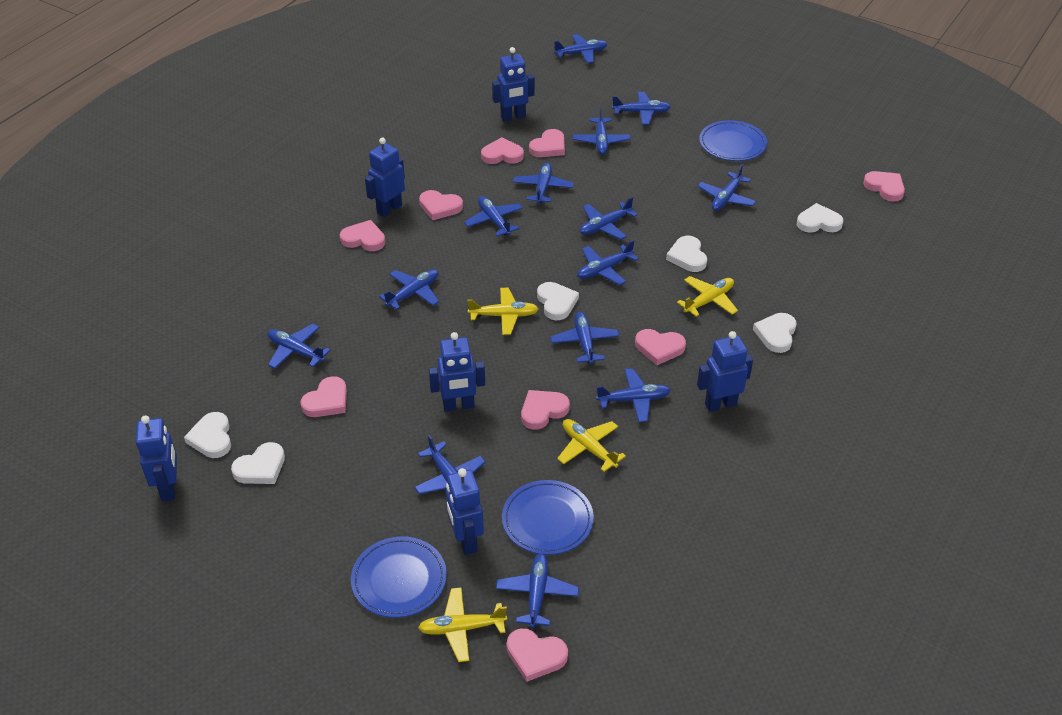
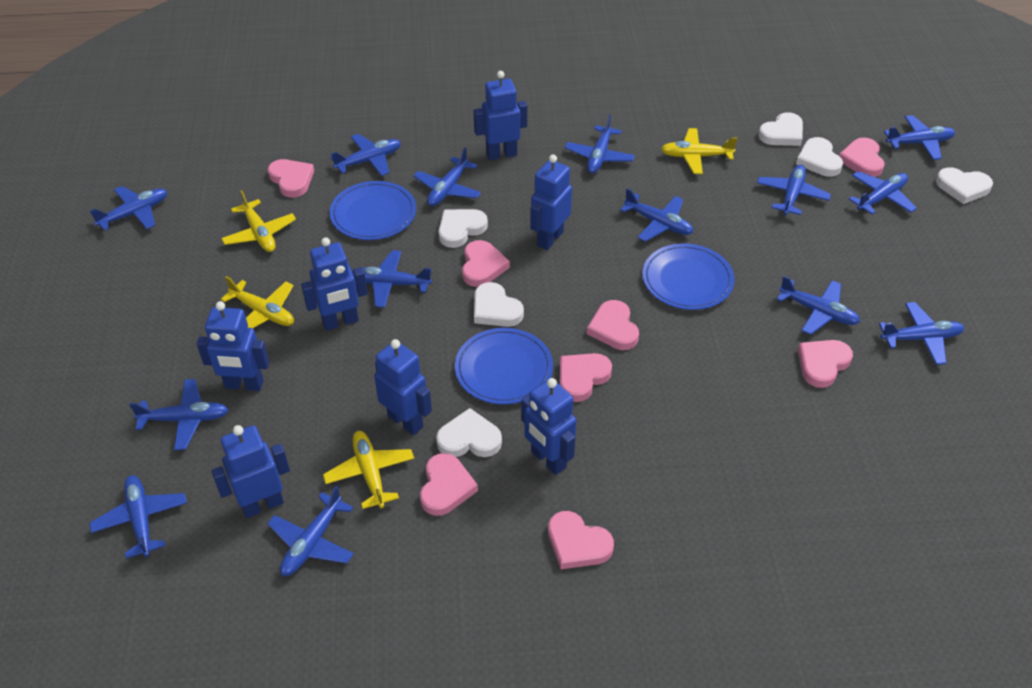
blue robot: 6 -> 7
pink heart: 9 -> 8

